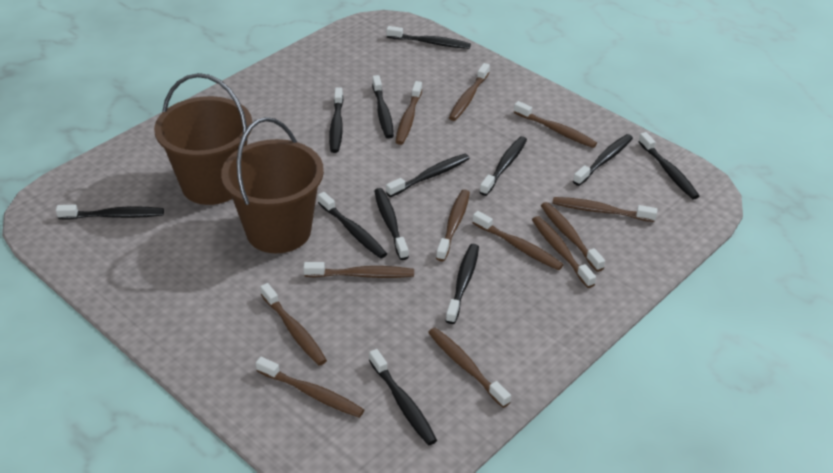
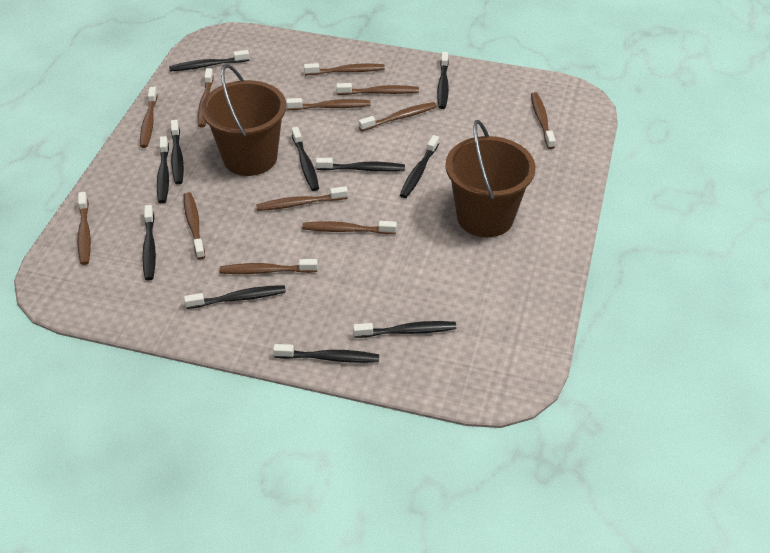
black toothbrush: 12 -> 11

